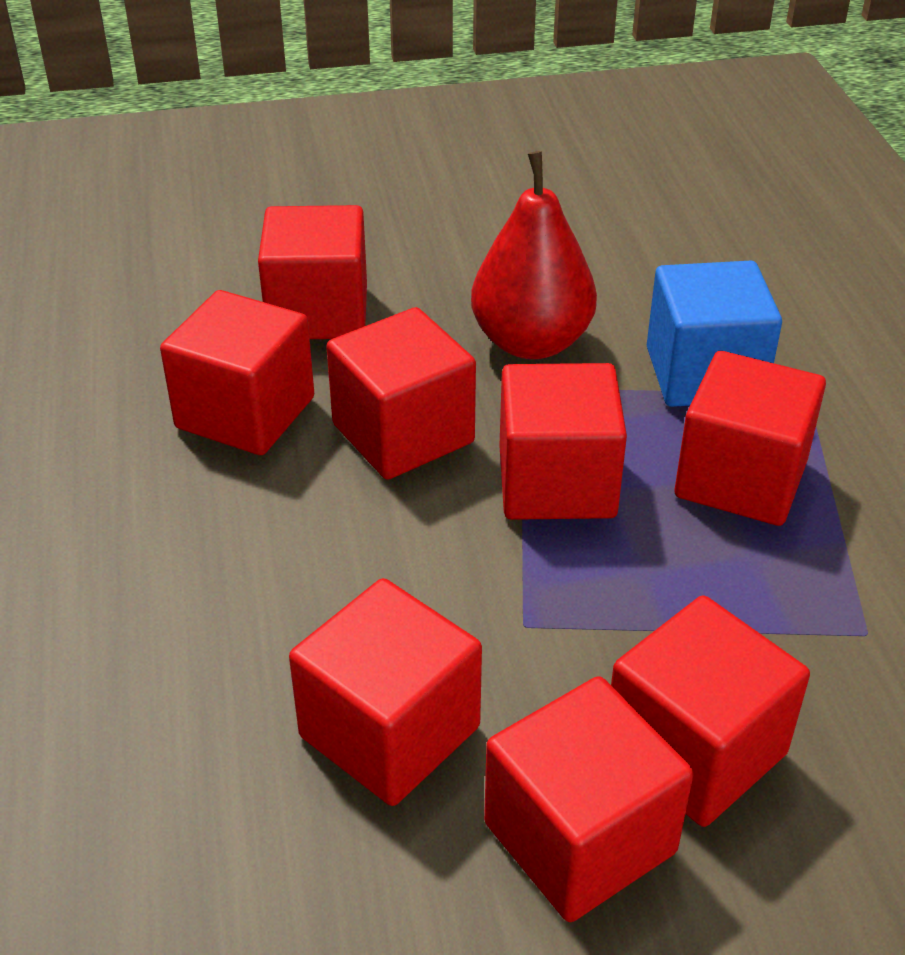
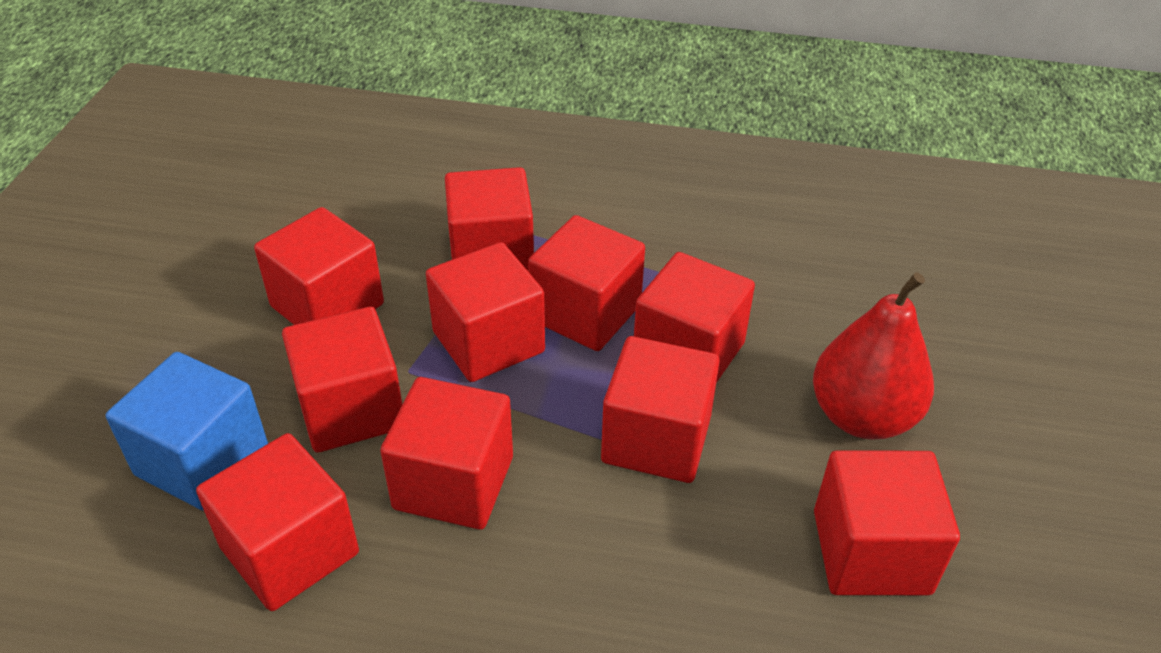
red cube: 8 -> 10

